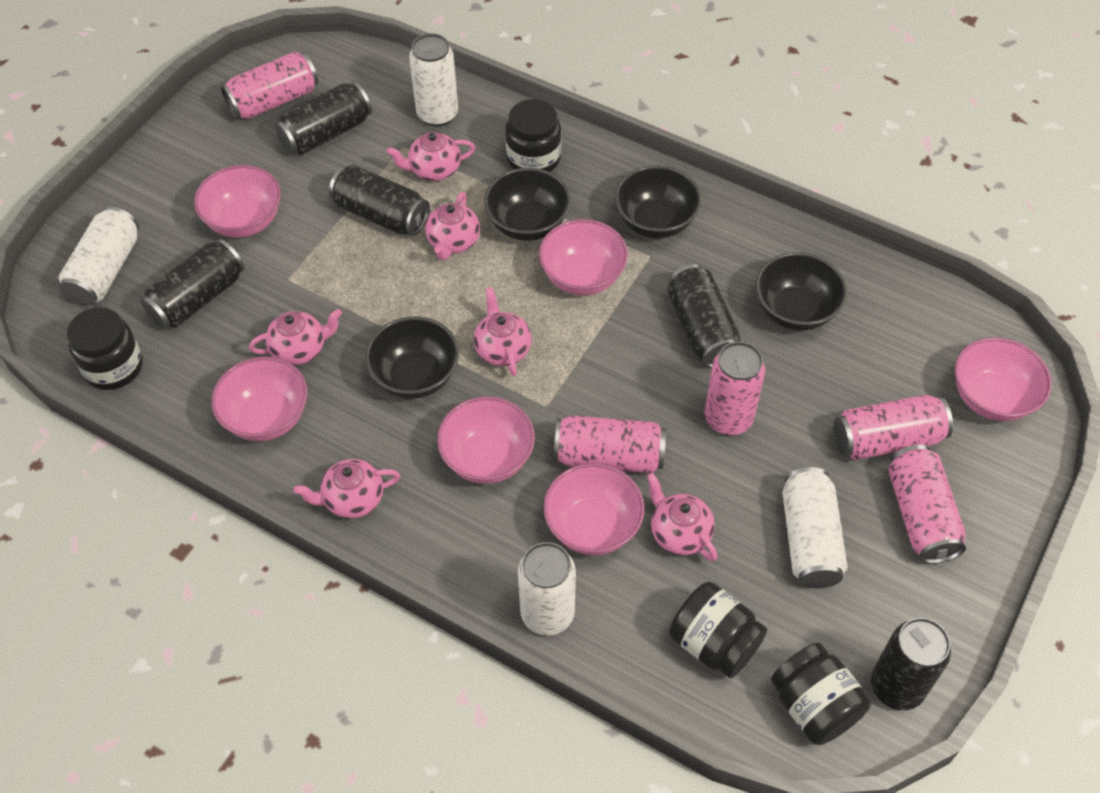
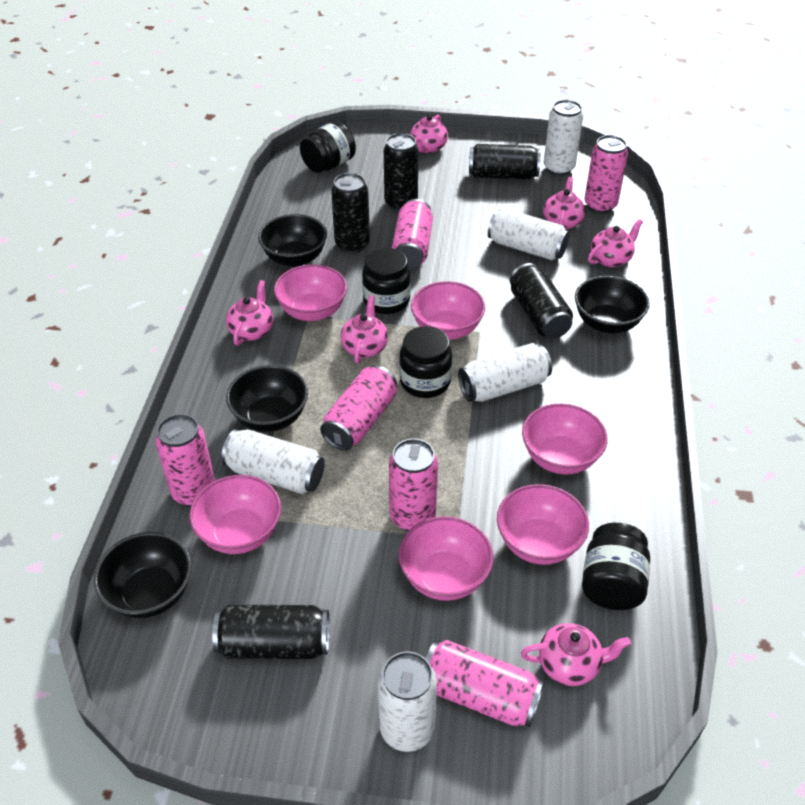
pink can: 5 -> 6
white can: 4 -> 5

